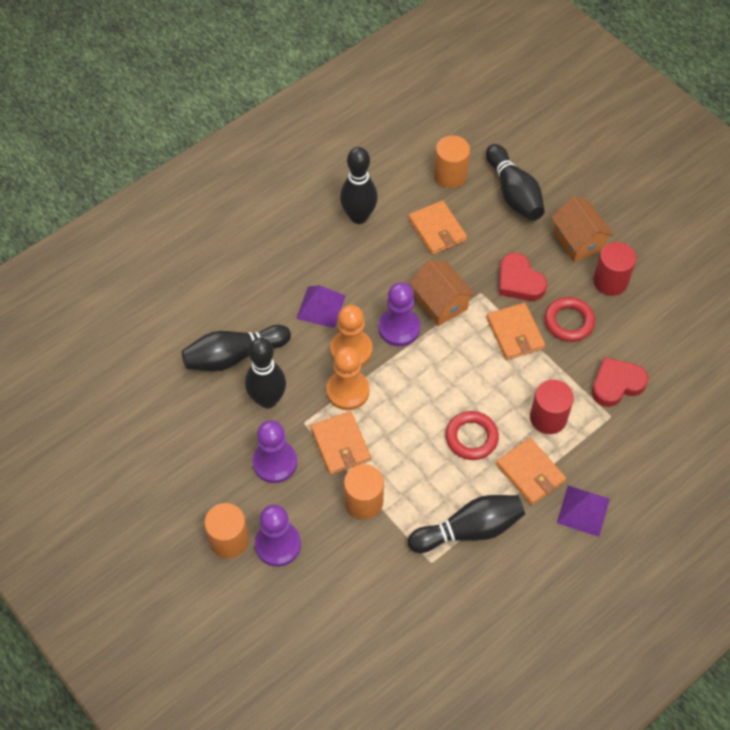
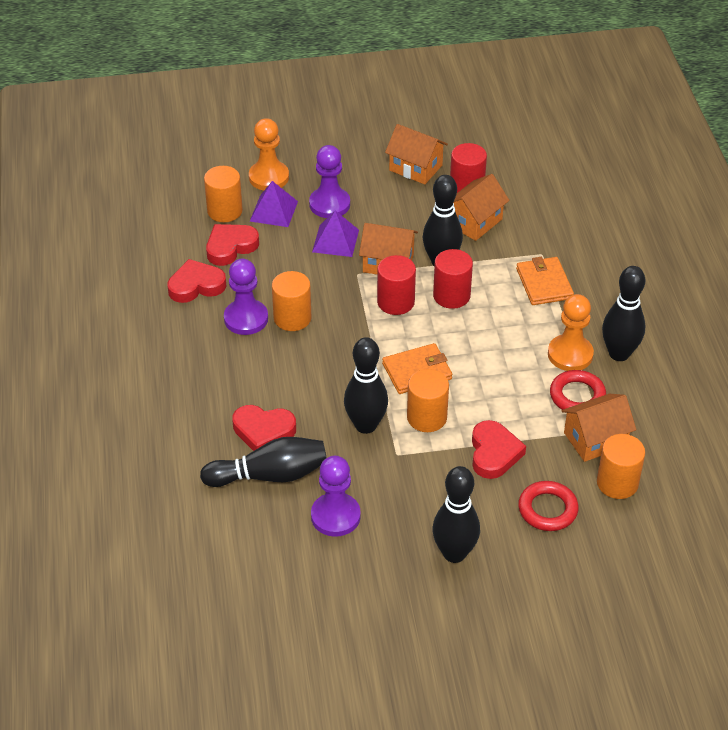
orange cylinder: 3 -> 4
orange house: 2 -> 4
orange wallet: 4 -> 2
red cylinder: 2 -> 3
red heart: 2 -> 4

